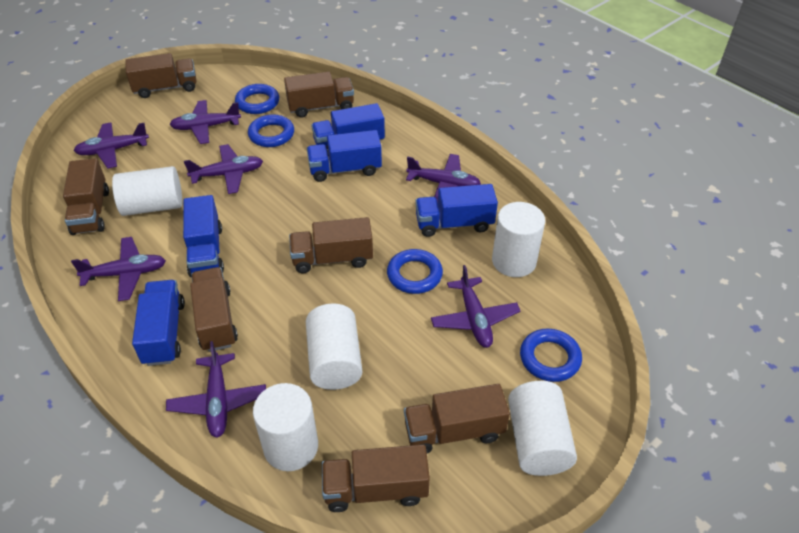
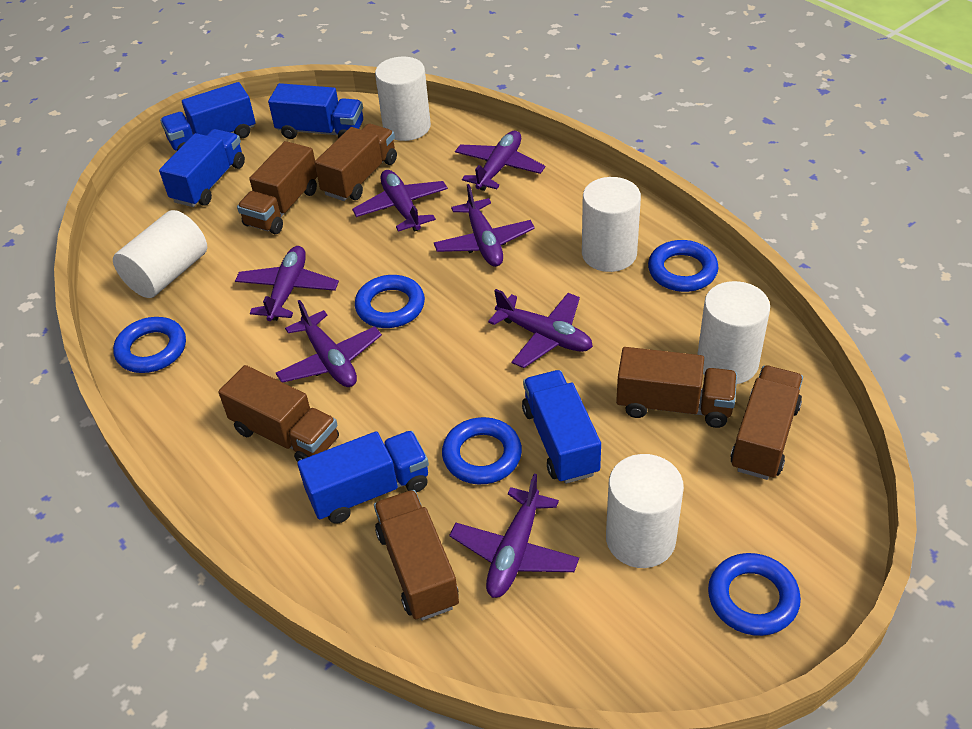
blue ring: 4 -> 5
brown truck: 7 -> 6

